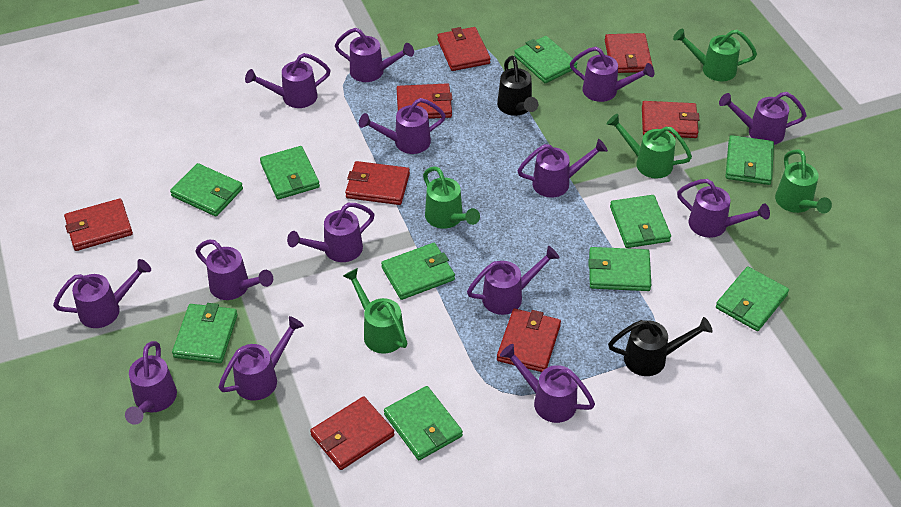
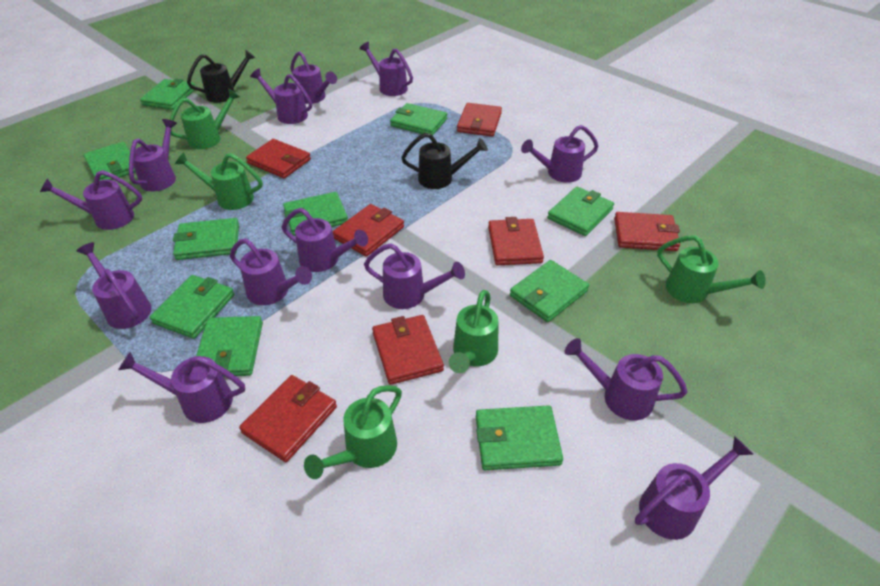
purple watering can: 14 -> 13
red wallet: 8 -> 7

